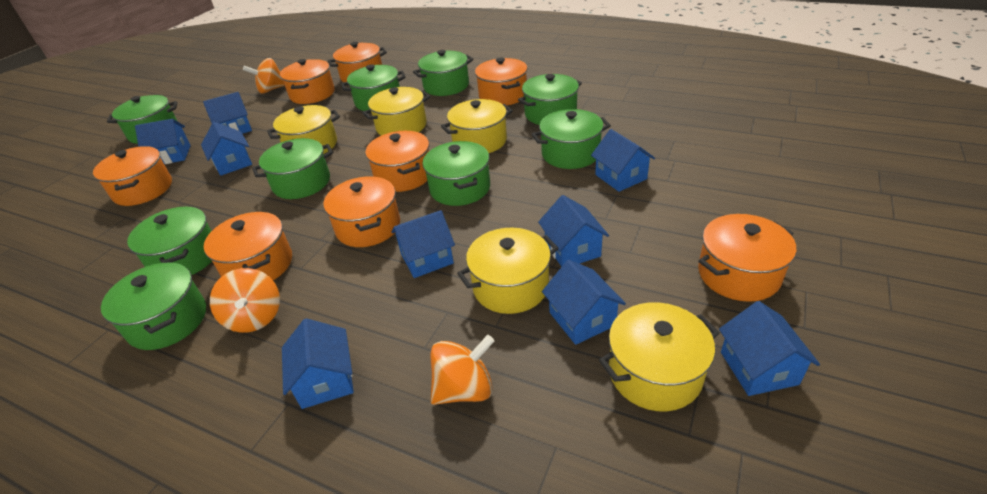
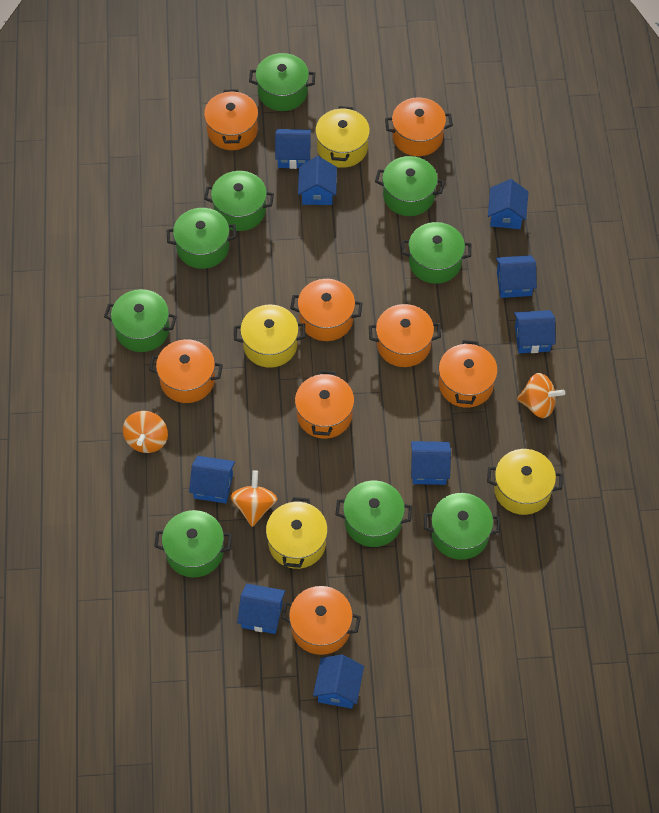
yellow pot: 5 -> 4

